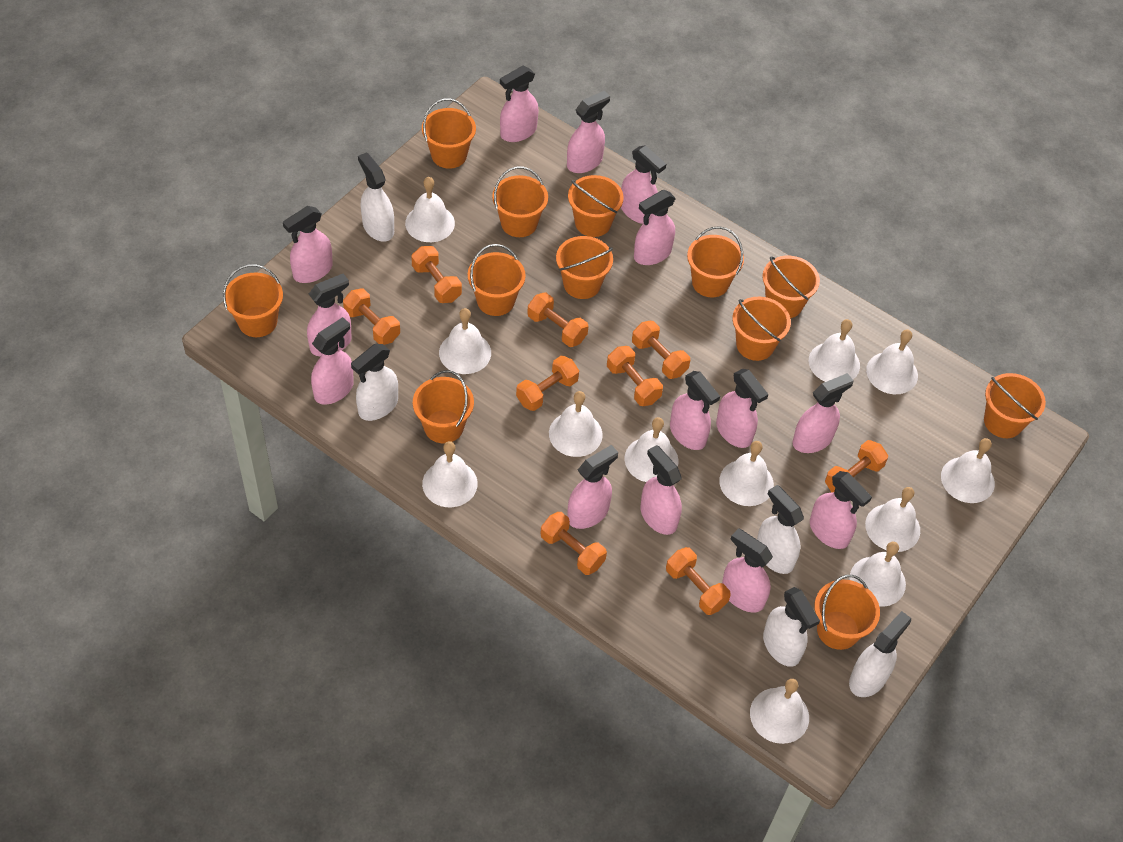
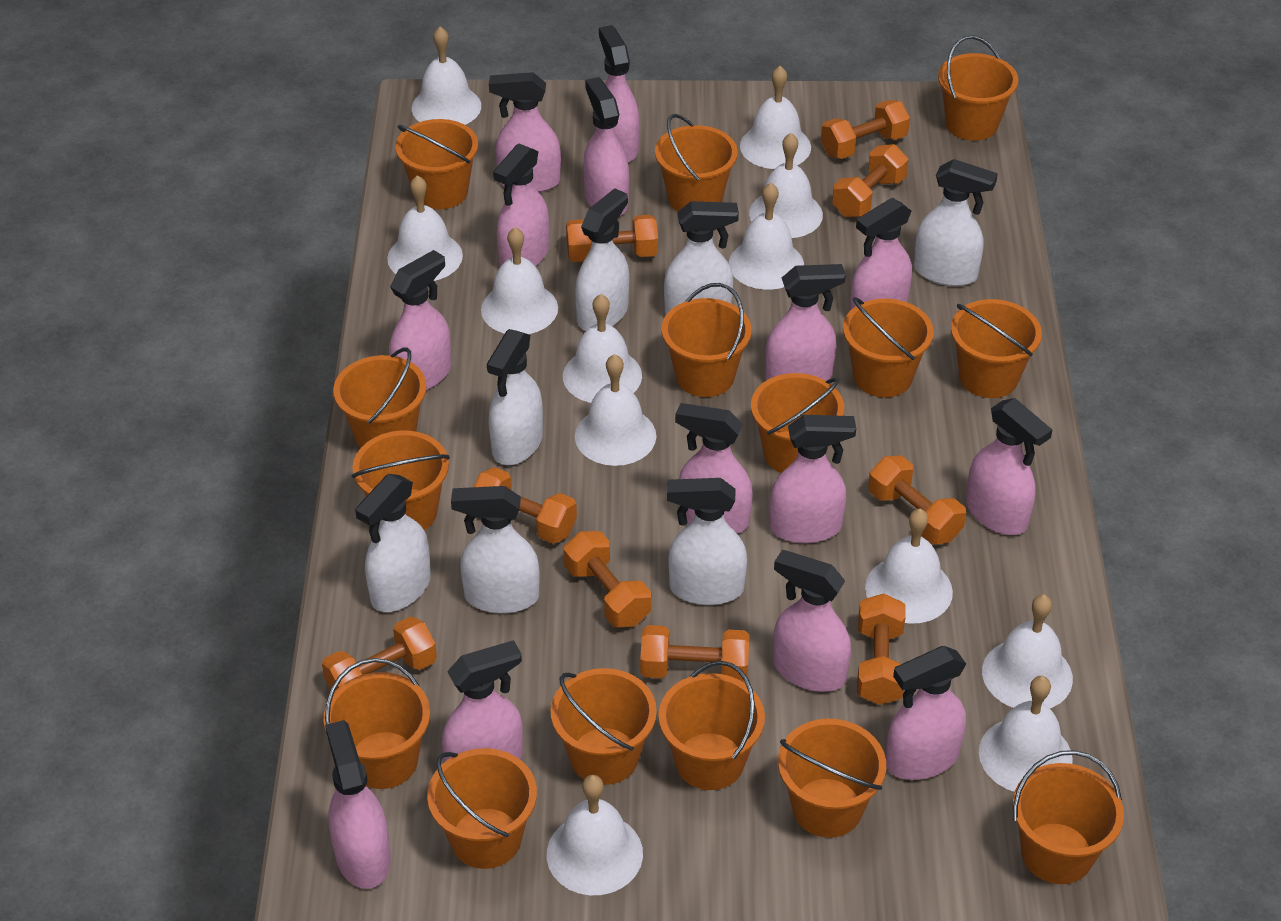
orange bucket: 12 -> 15
white spray bottle: 5 -> 7

